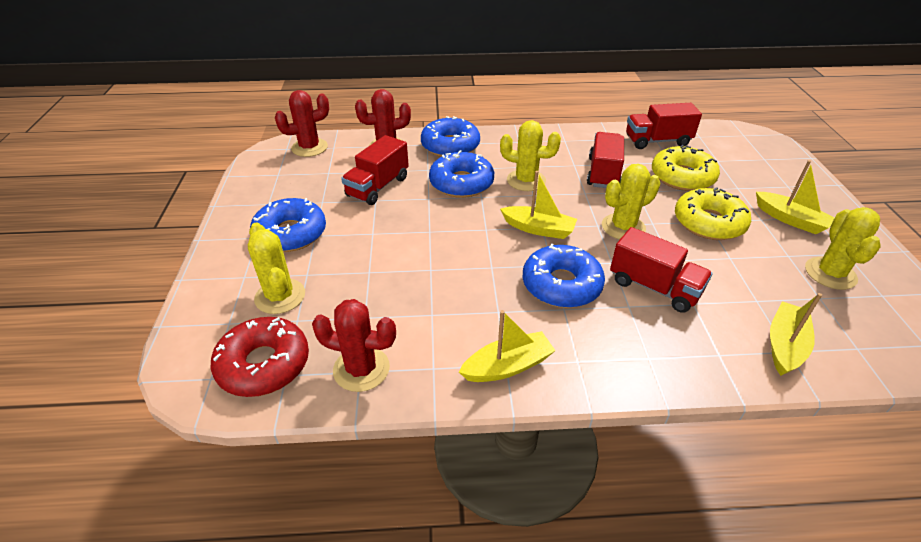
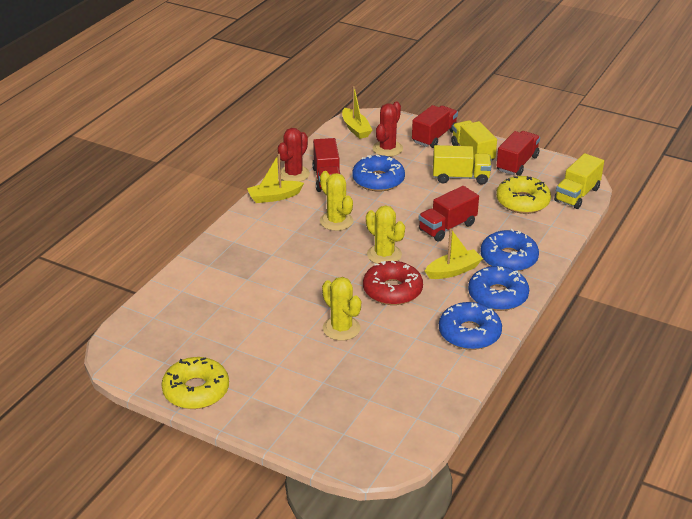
red cactus: 3 -> 2
yellow boat: 4 -> 3
yellow cactus: 4 -> 3
yellow truck: 0 -> 3

